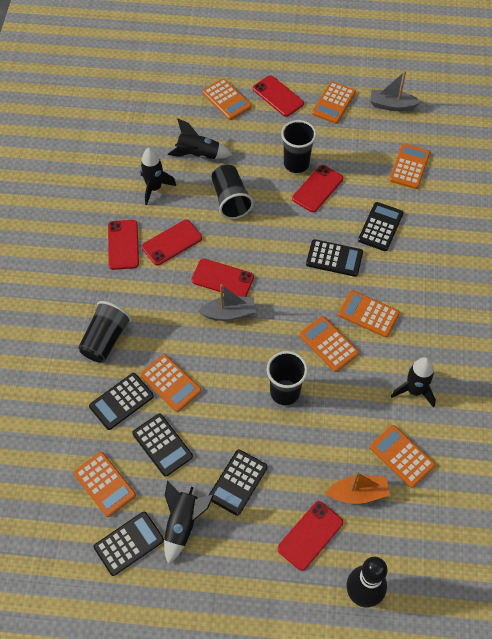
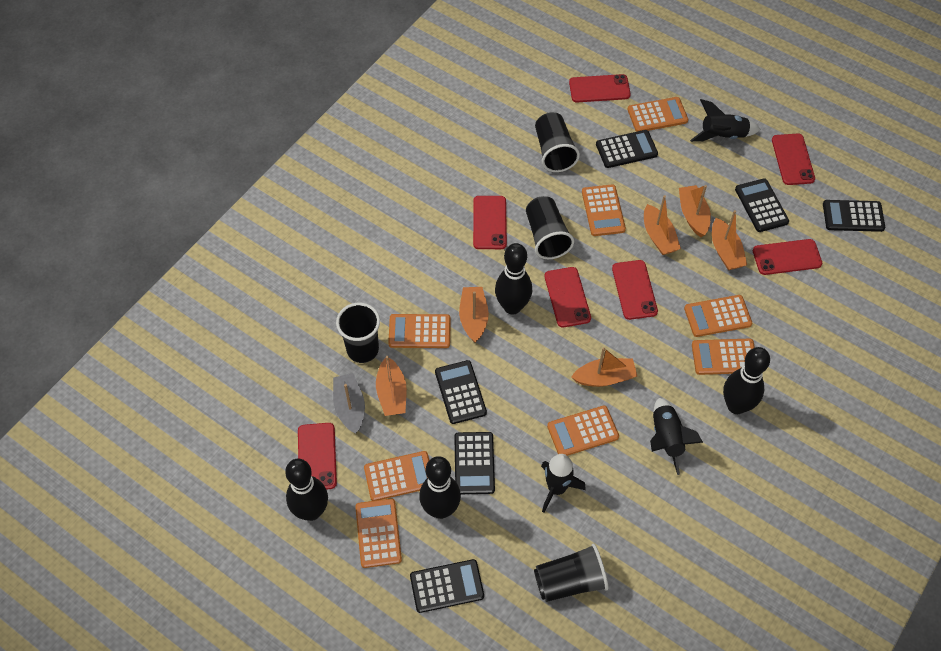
black bowling pin: 1 -> 4
black rocket: 4 -> 3
grey boat: 2 -> 1
orange boat: 1 -> 6
red phone: 6 -> 7

